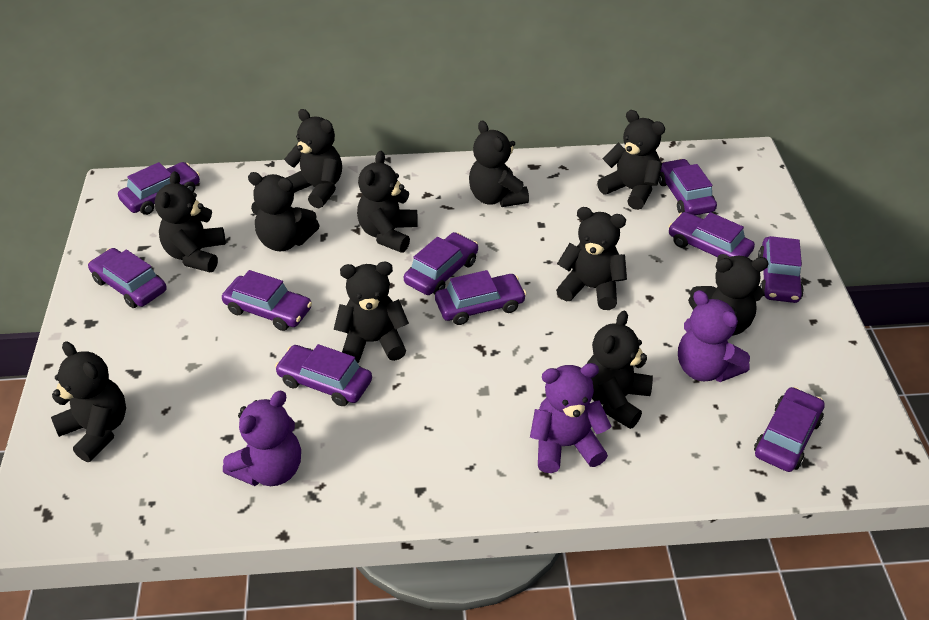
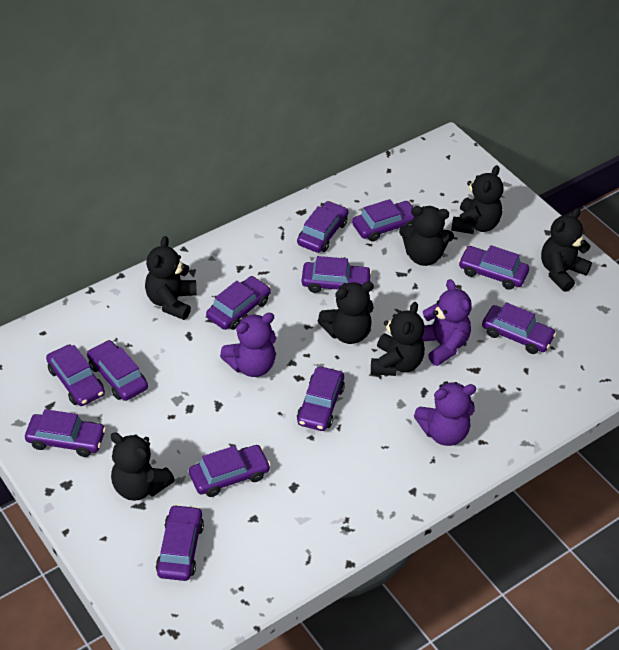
black teddy bear: 11 -> 7
purple car: 10 -> 12

